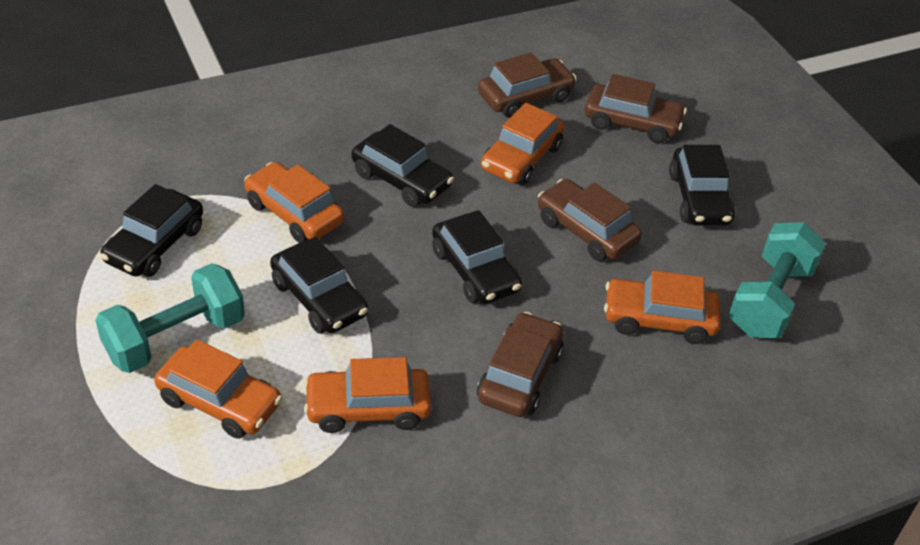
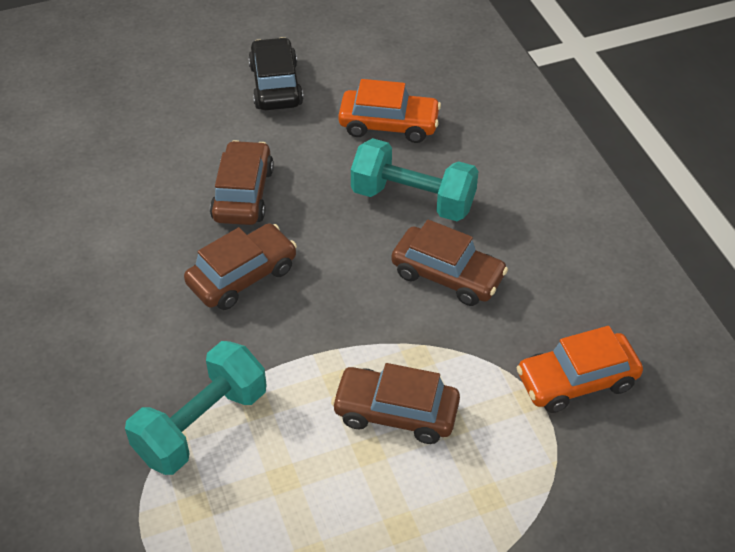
black car: 5 -> 1
orange car: 5 -> 2

